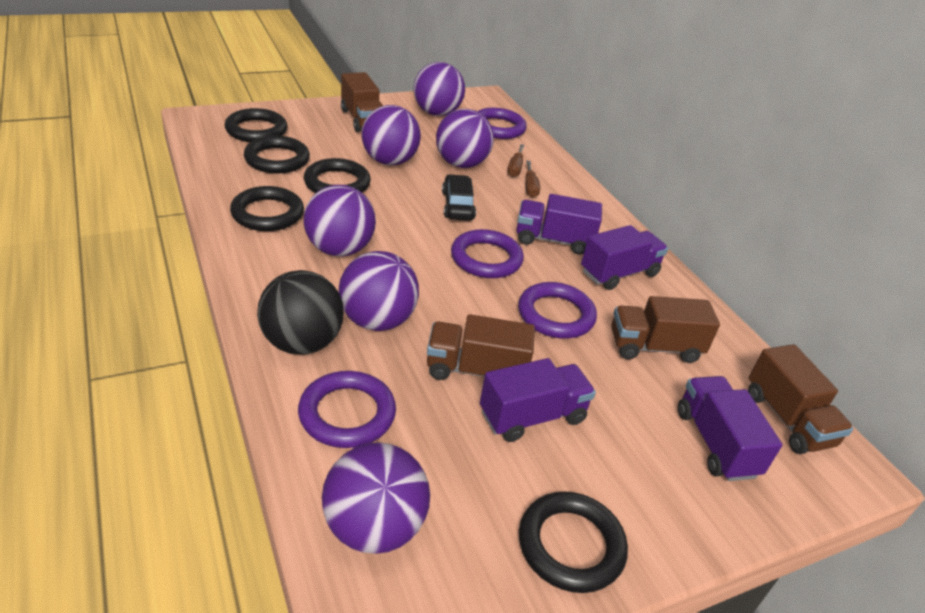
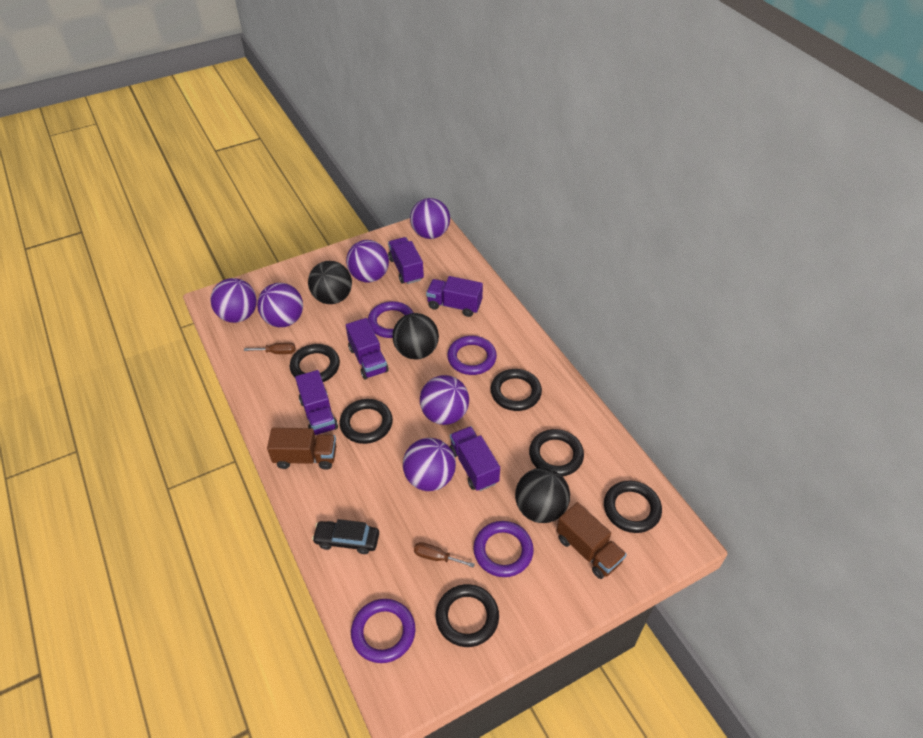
black ball: 1 -> 3
black ring: 5 -> 6
brown truck: 4 -> 2
purple truck: 4 -> 5

